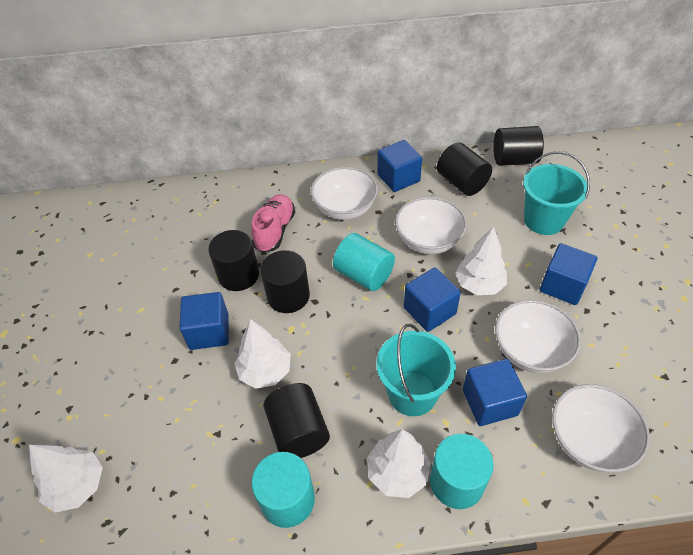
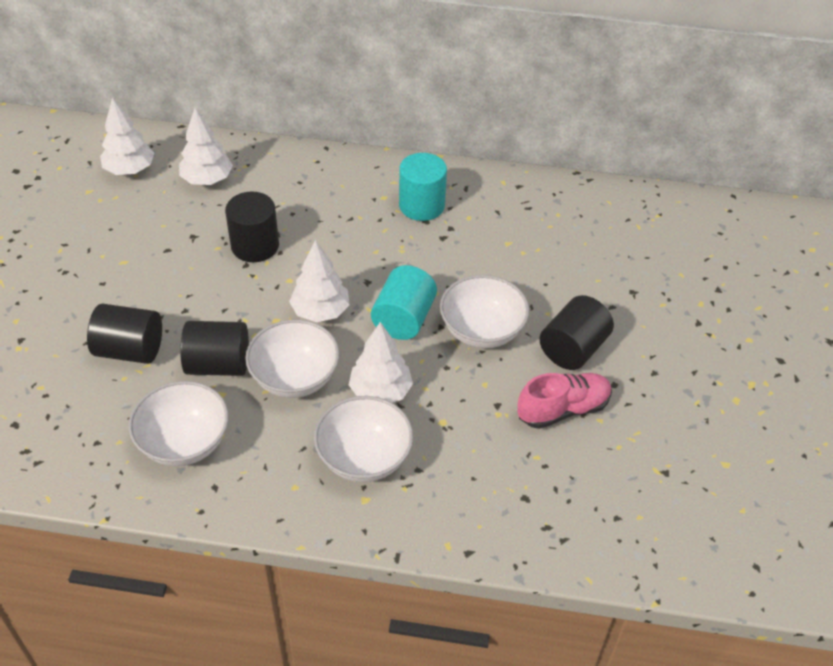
black cylinder: 5 -> 4
blue cube: 5 -> 0
turquoise bucket: 2 -> 0
turquoise cylinder: 3 -> 2

